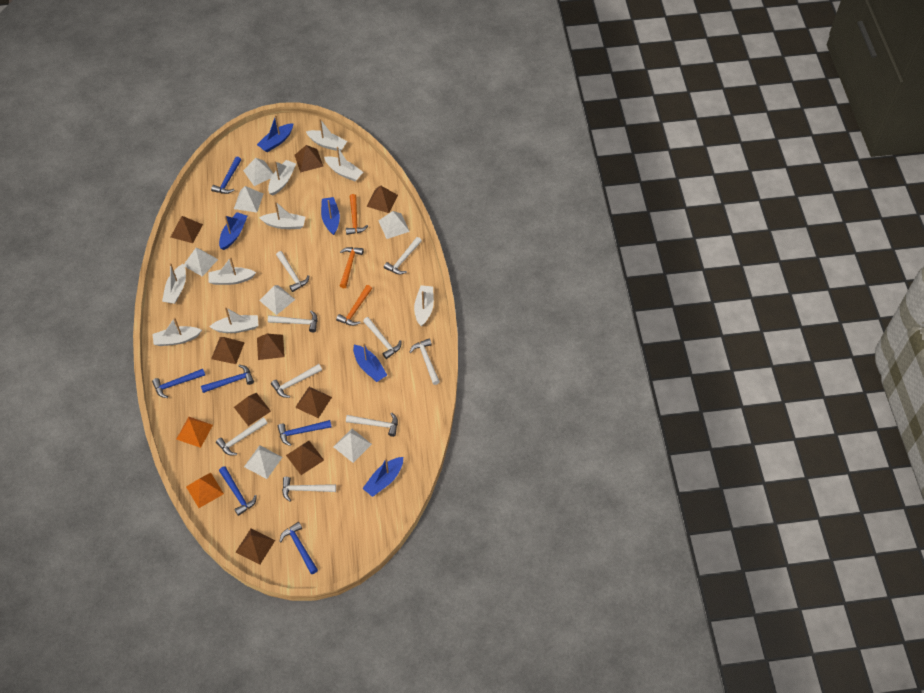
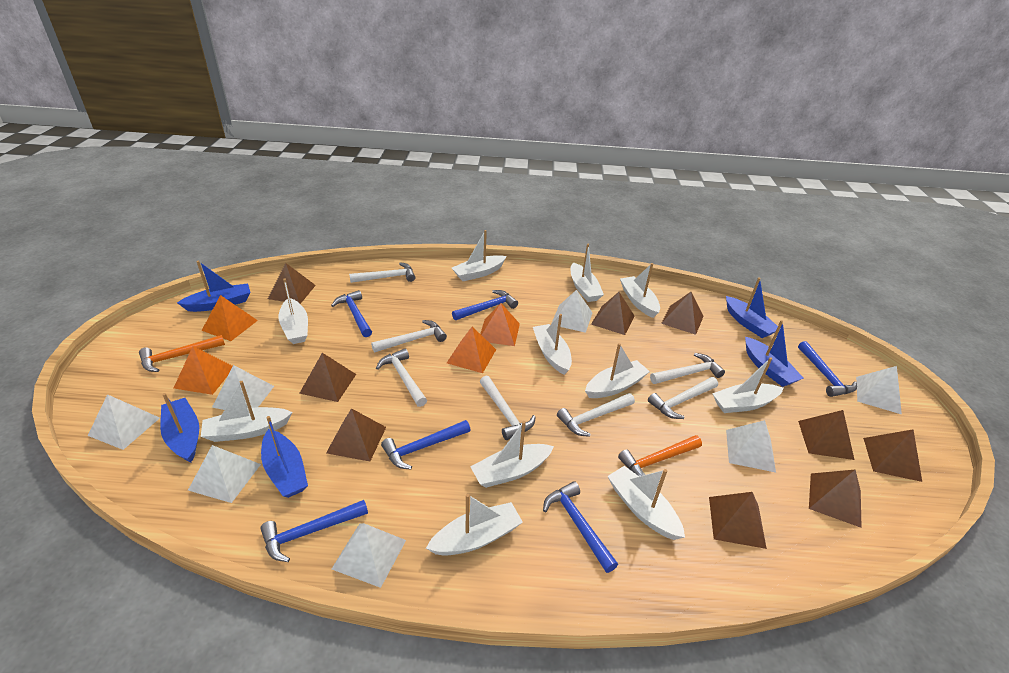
orange hammer: 3 -> 2
orange pyramid: 2 -> 4
white boat: 9 -> 11
white hammer: 9 -> 7

